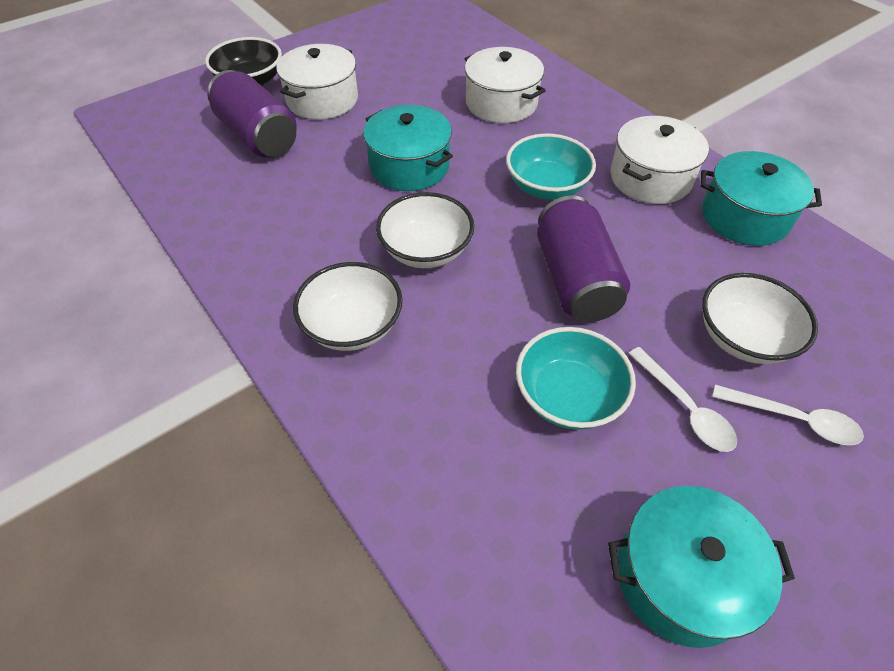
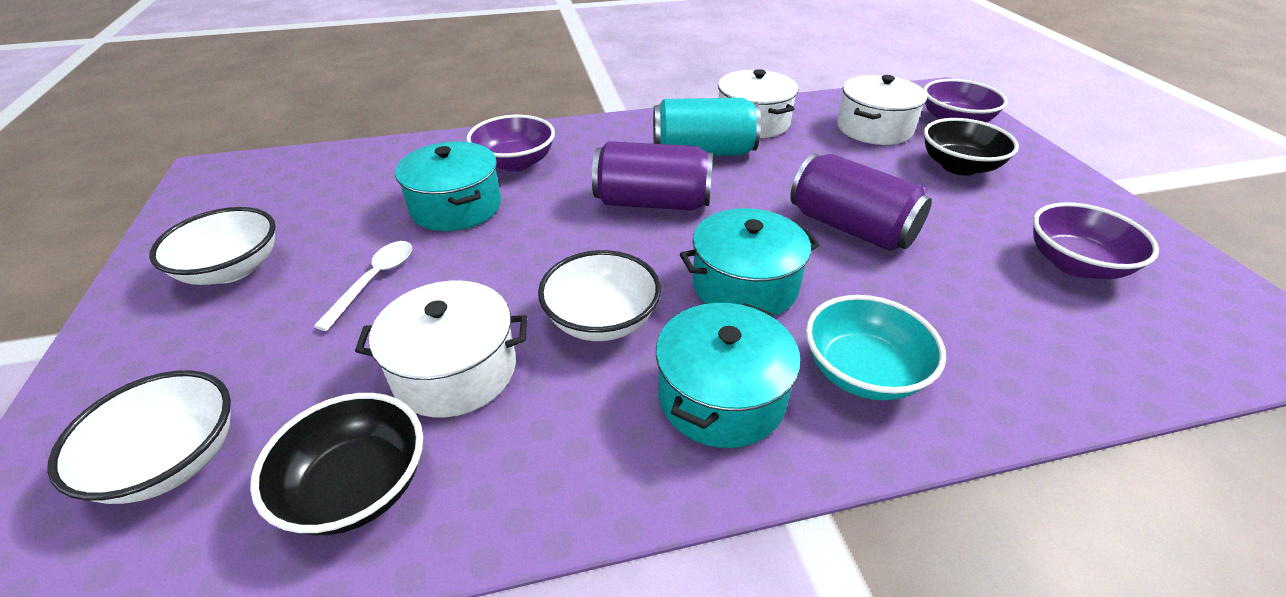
black bowl: 1 -> 2
purple bowl: 0 -> 3
turquoise bowl: 2 -> 1
turquoise can: 0 -> 1
white spoon: 2 -> 1

